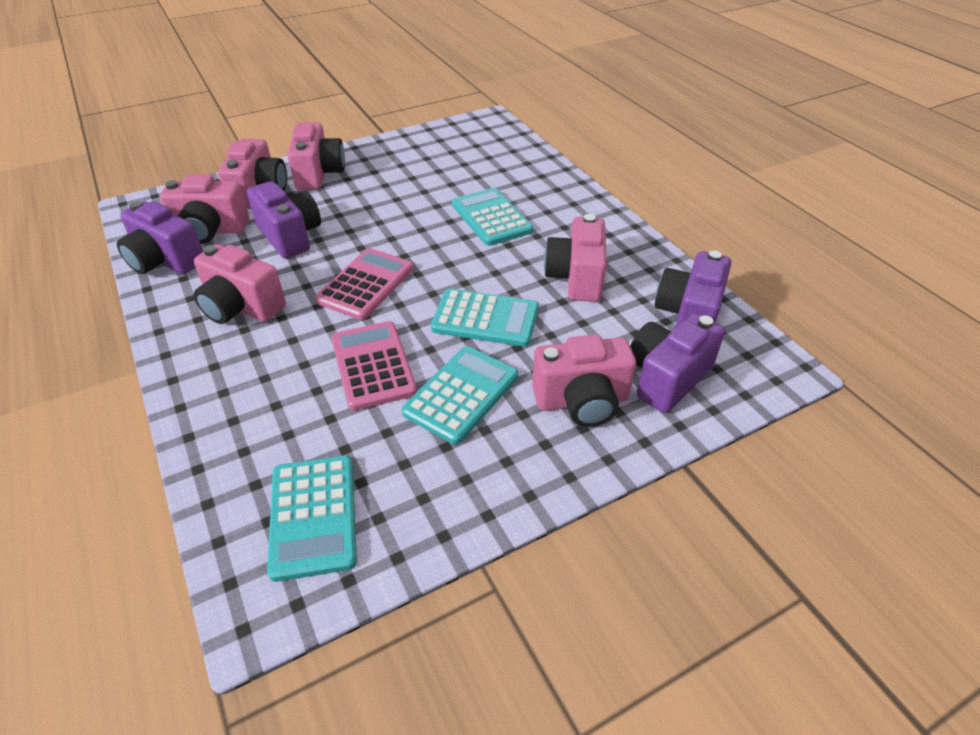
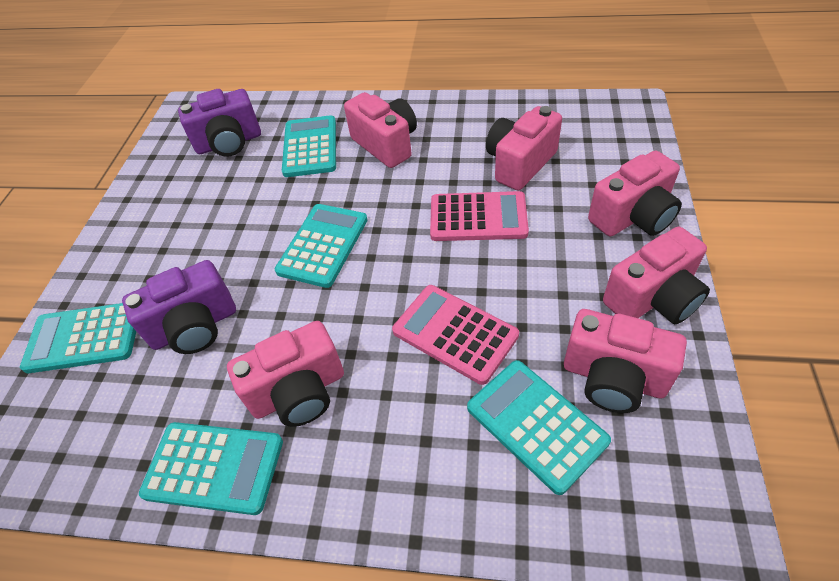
purple camera: 4 -> 2
turquoise calculator: 4 -> 5

